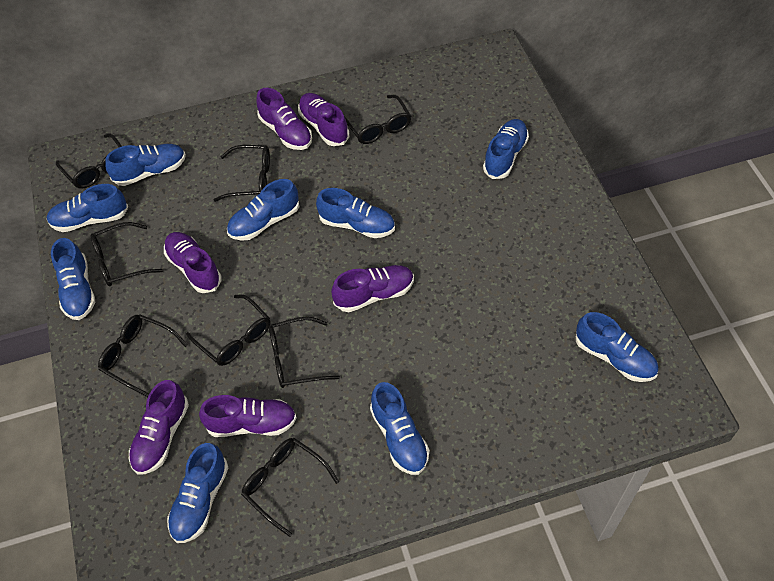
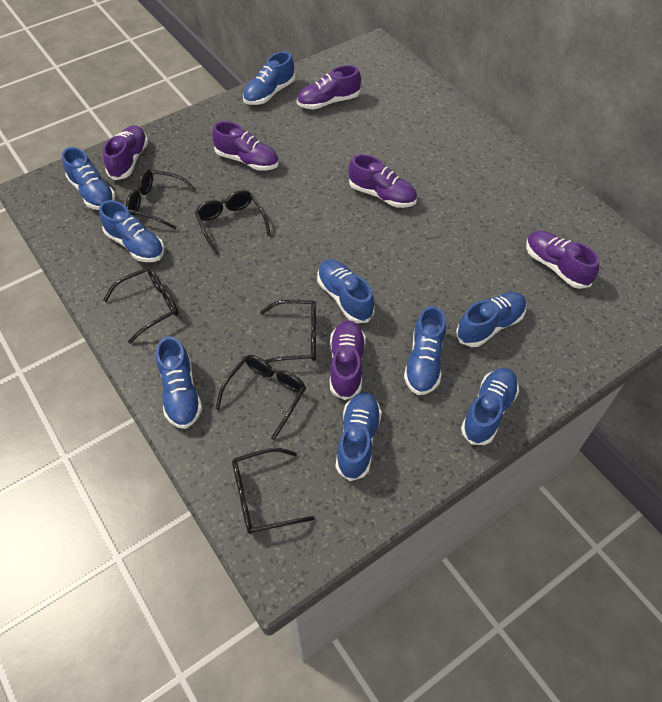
black glasses: 8 -> 6

